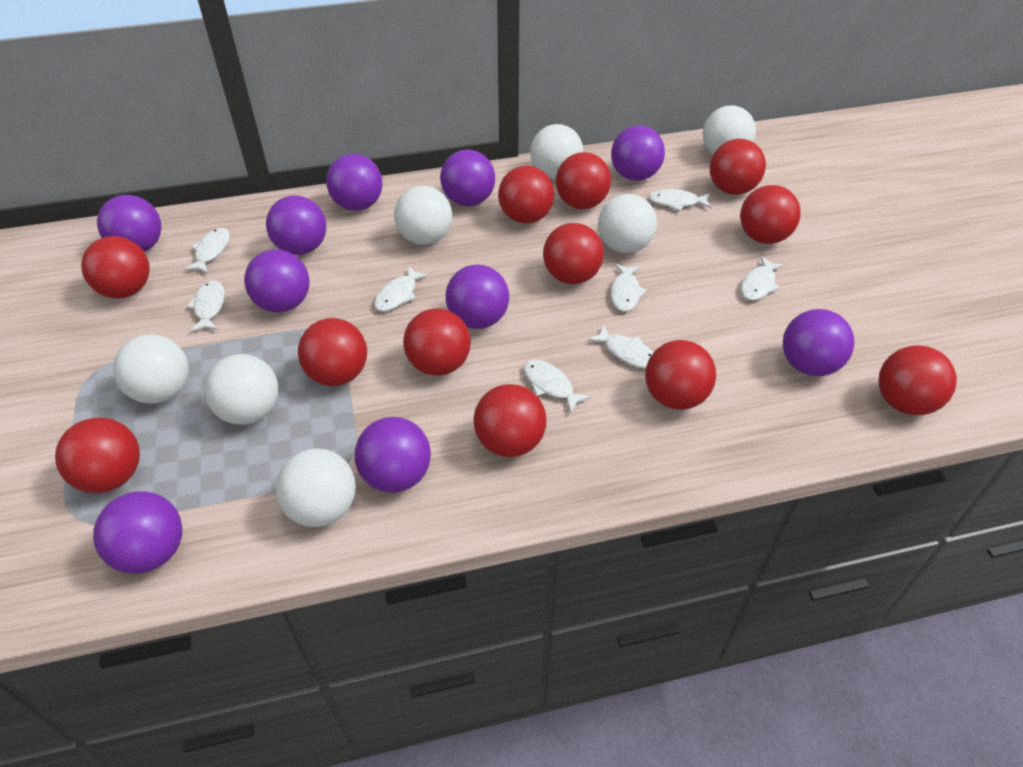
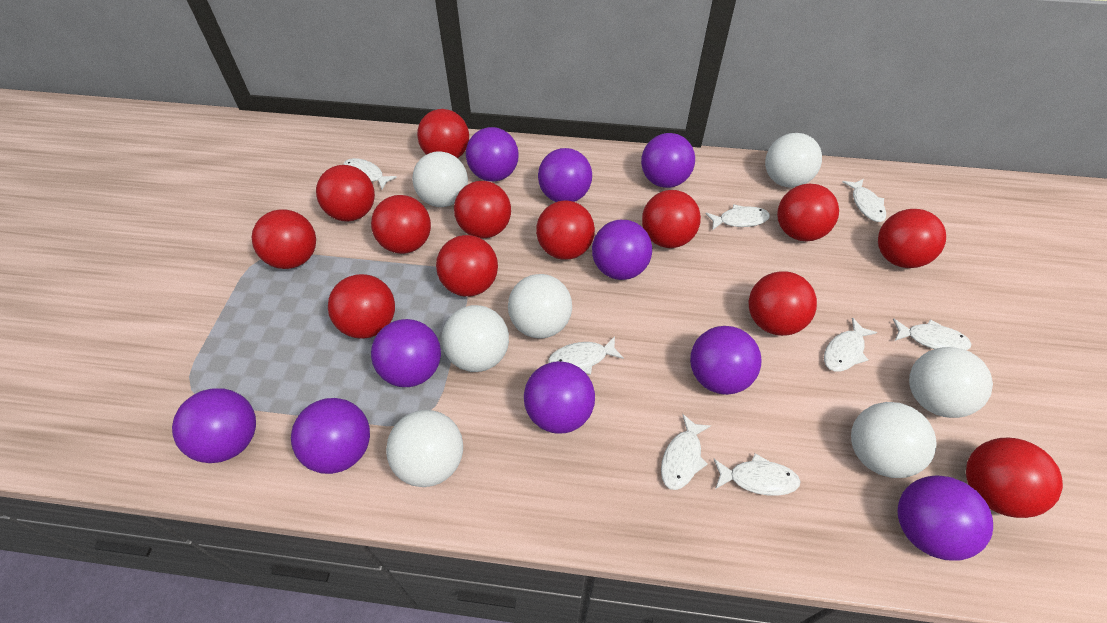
red ball: 12 -> 13

